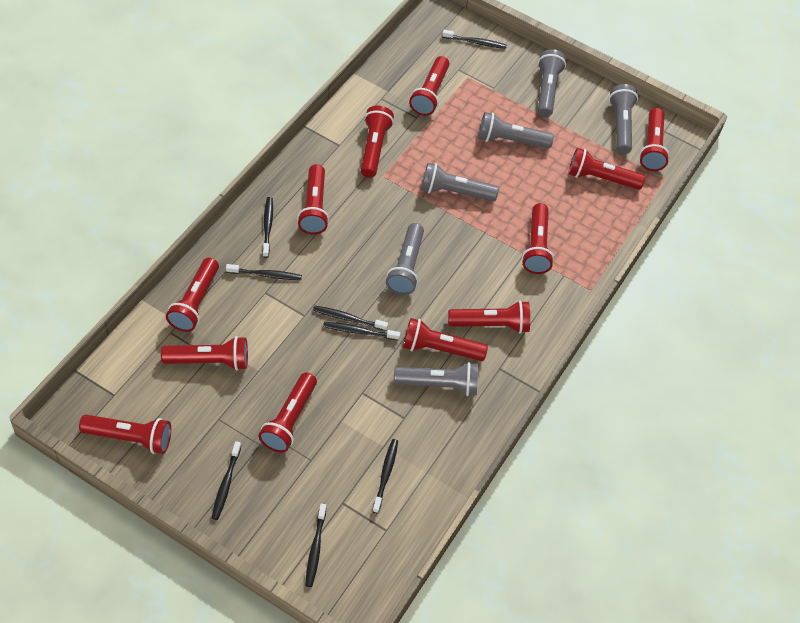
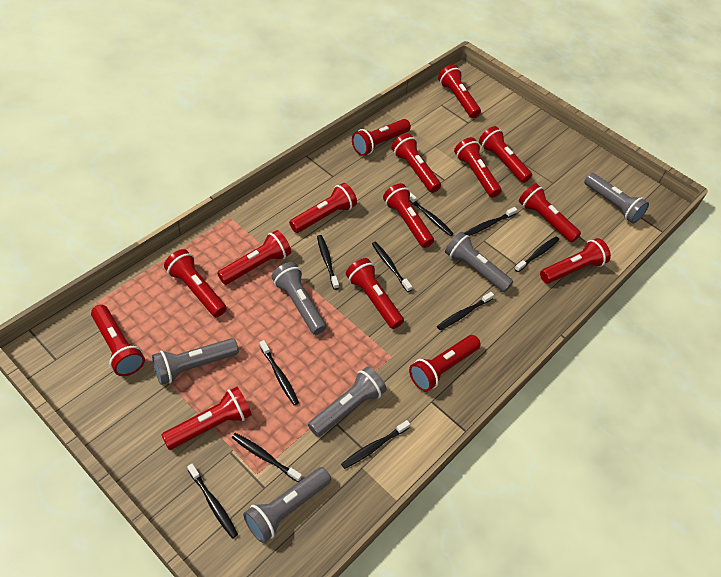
black toothbrush: 8 -> 10
red flashlight: 12 -> 15

